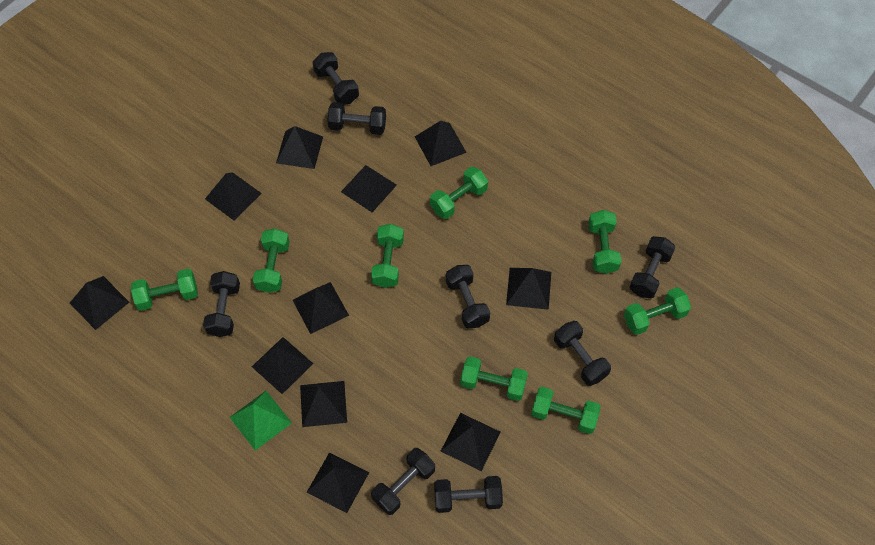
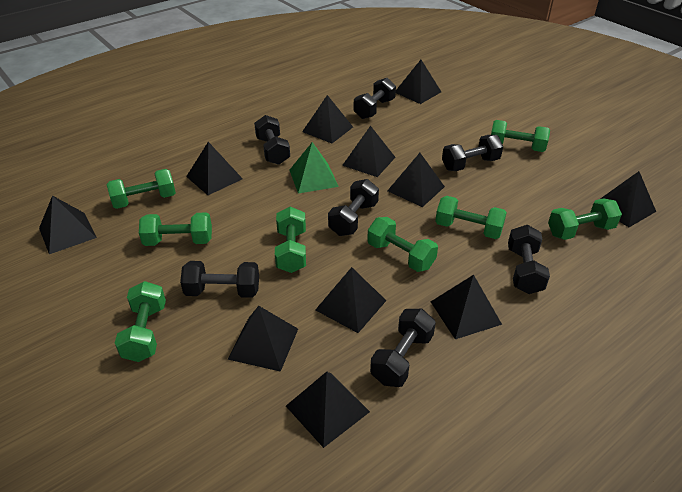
black dumbbell: 8 -> 7

